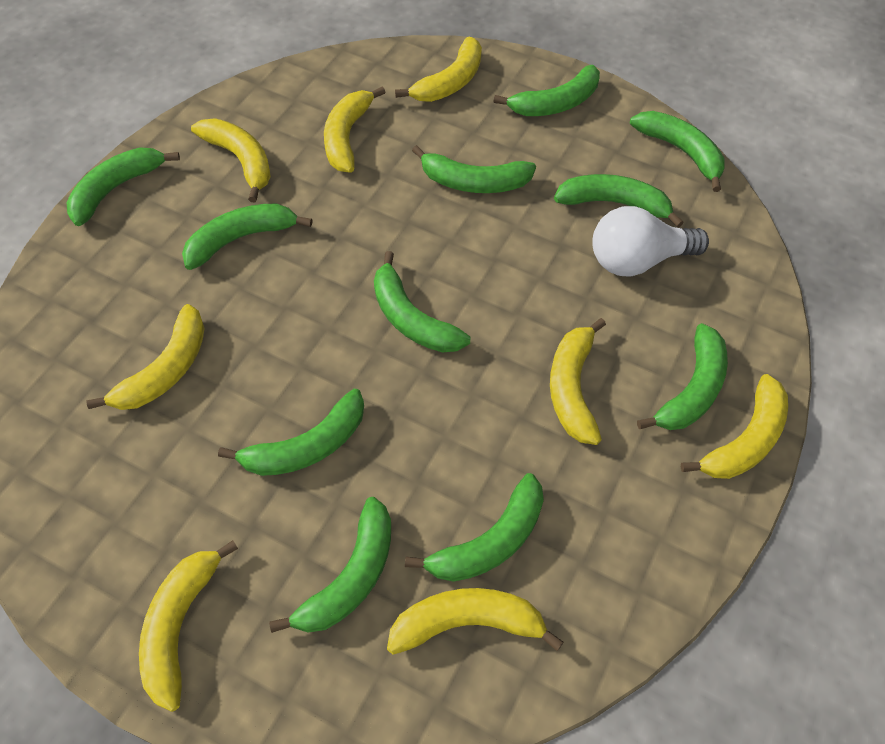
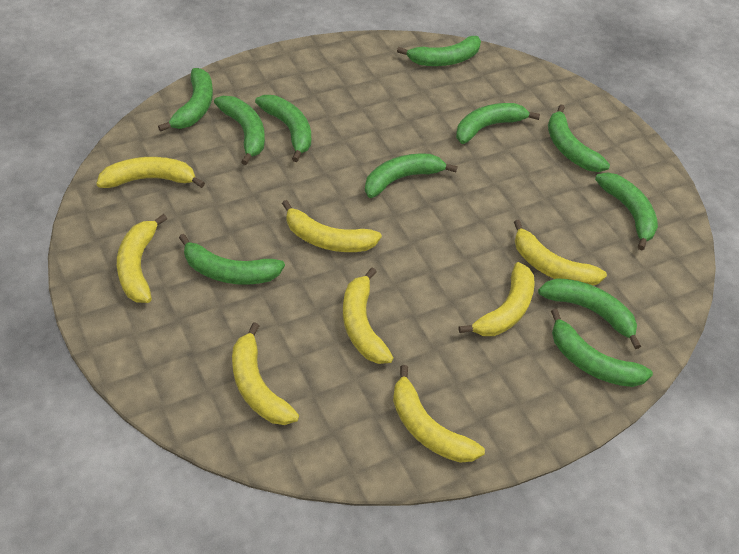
white light bulb: 1 -> 0

